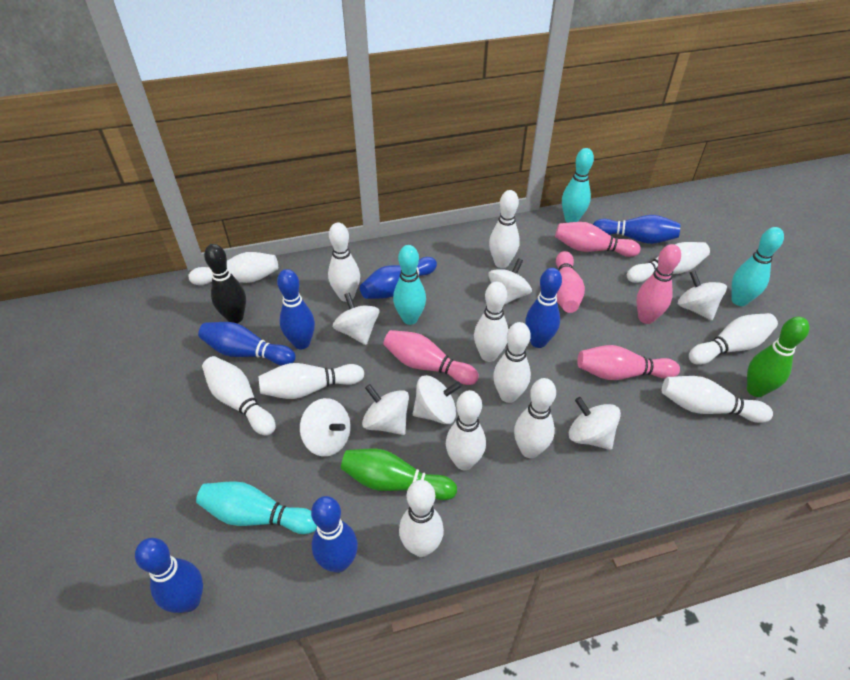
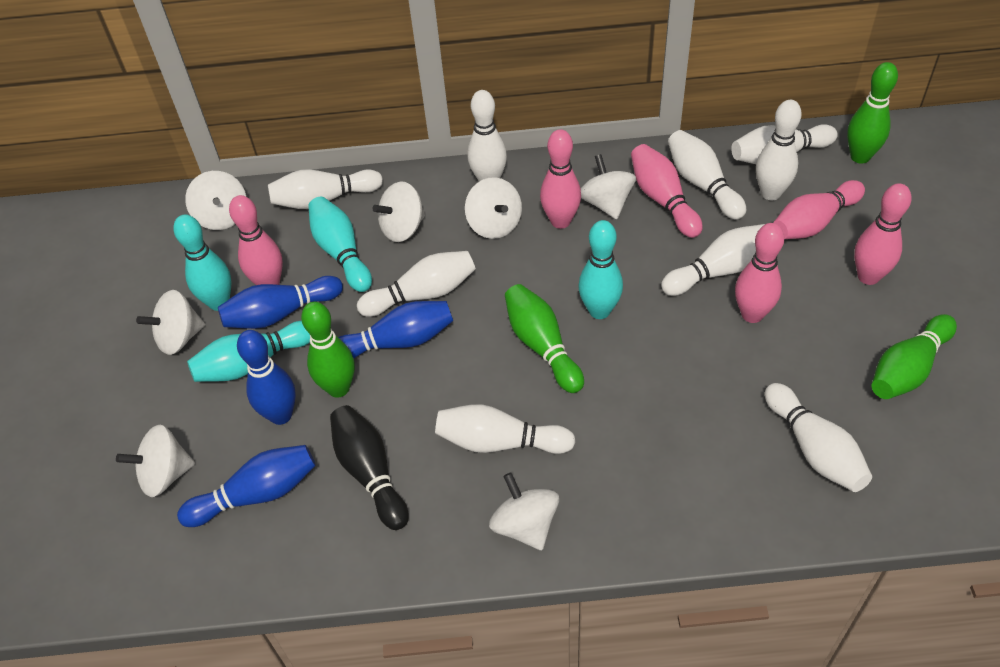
blue bowling pin: 7 -> 4
green bowling pin: 2 -> 4
pink bowling pin: 5 -> 6
white bowling pin: 13 -> 9

